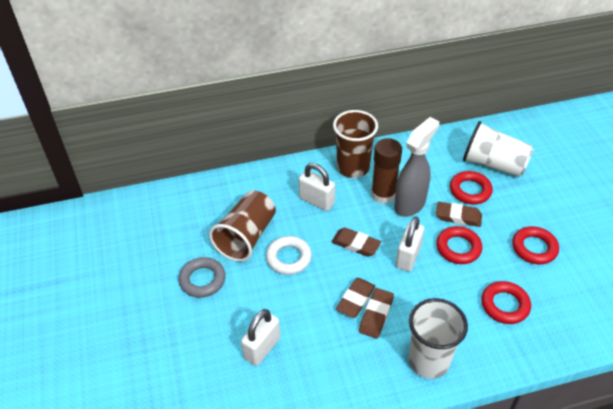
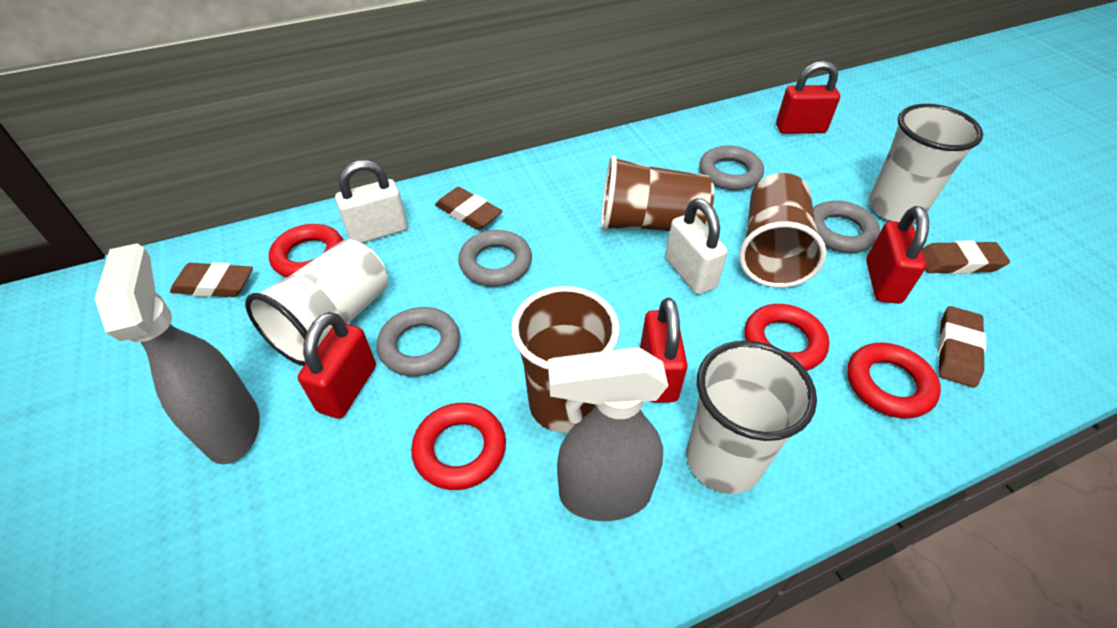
brown cup: 2 -> 3
brown glue stick: 1 -> 0
grey ring: 1 -> 4
grey spray bottle: 1 -> 2
red padlock: 0 -> 4
white cup: 2 -> 3
white padlock: 3 -> 2
white ring: 1 -> 0

